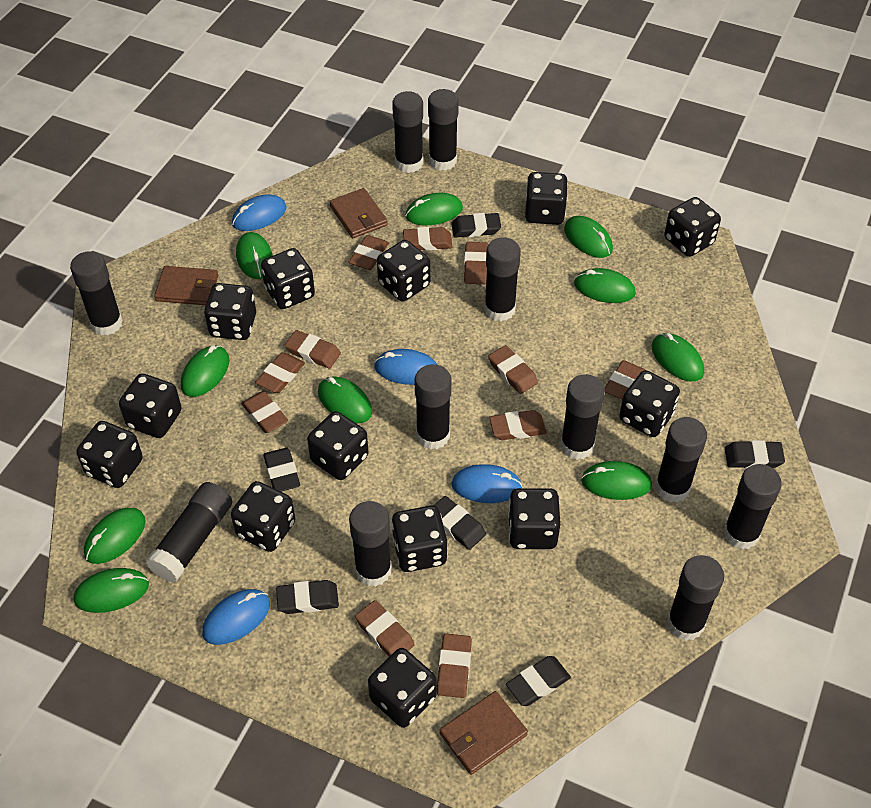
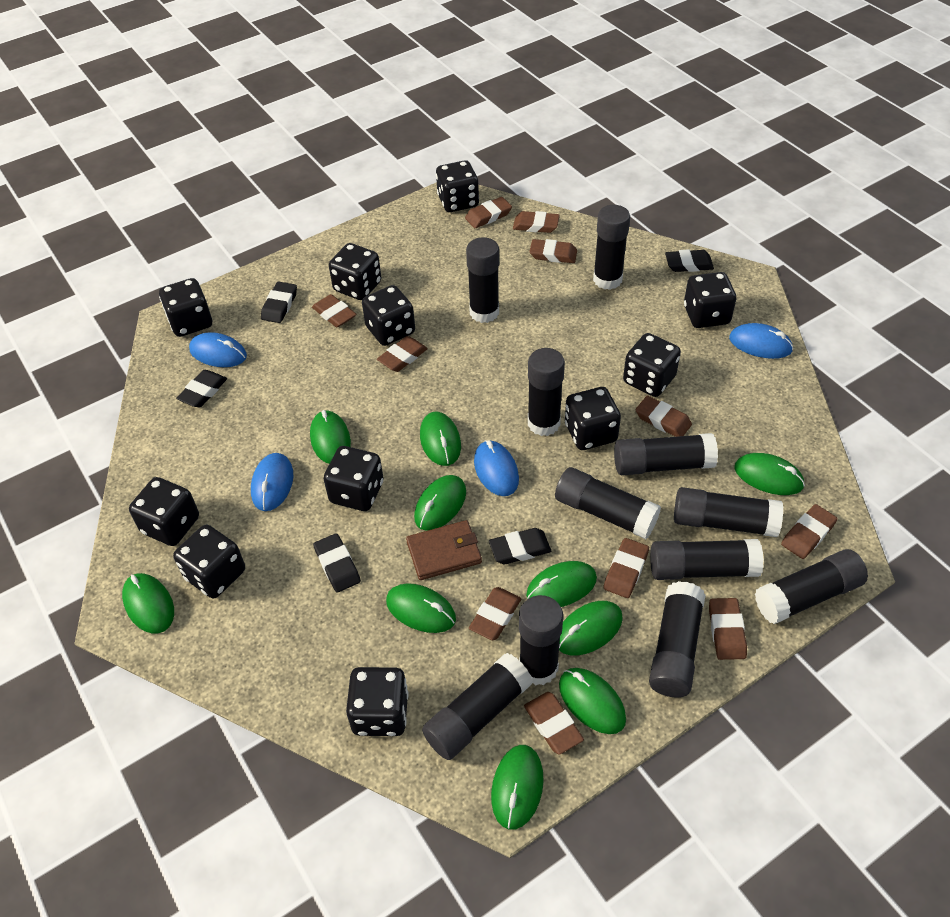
black dice: 13 -> 11
black eraser: 6 -> 5
brown wallet: 3 -> 1

